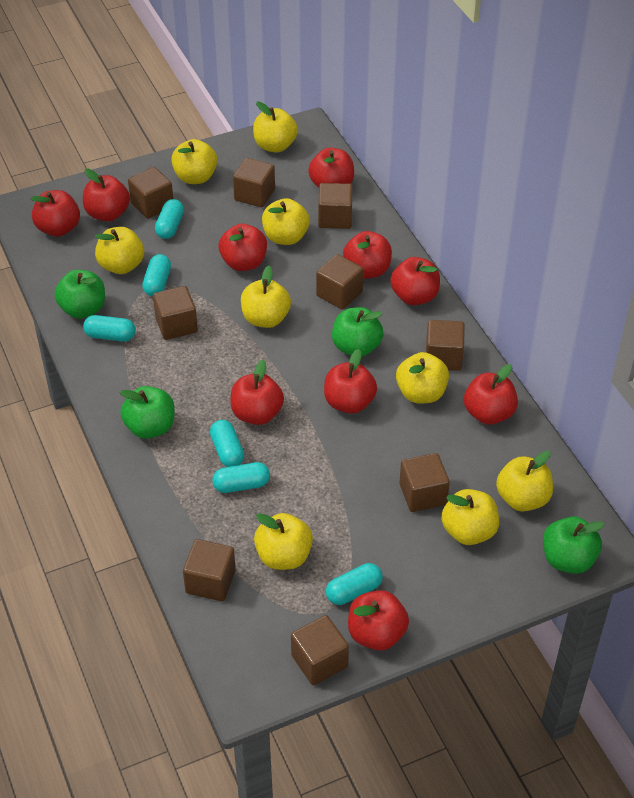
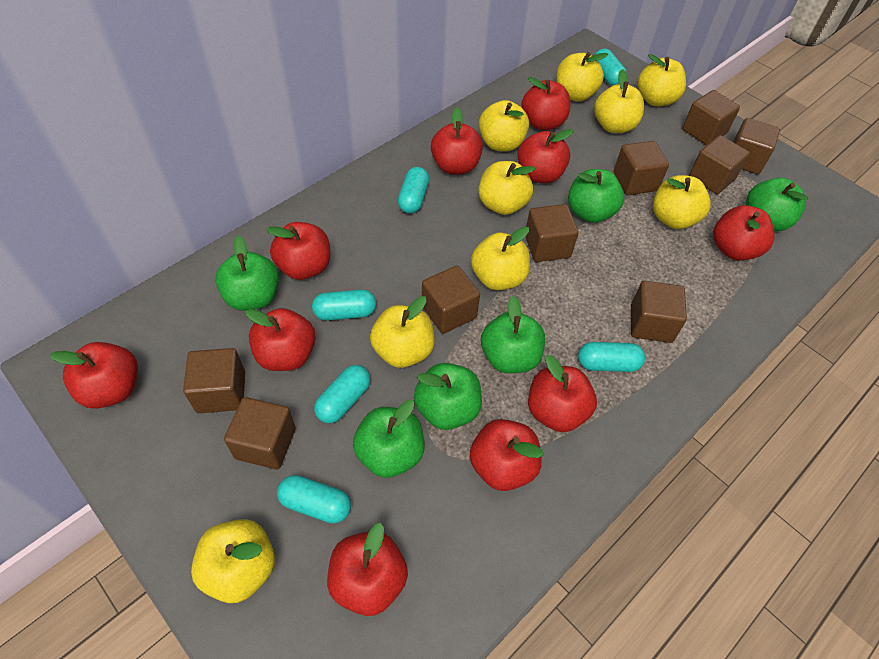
green apple: 4 -> 6

